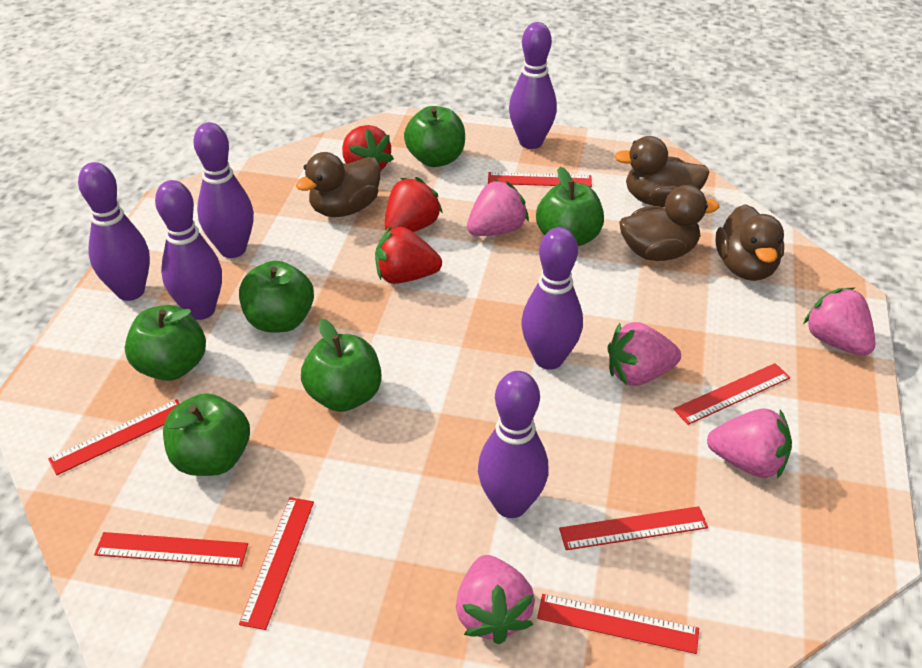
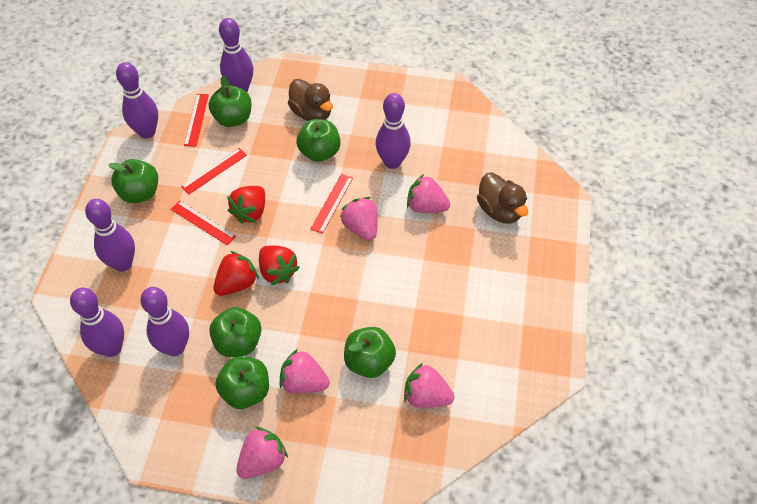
brown duck: 4 -> 2
red ruler: 7 -> 4

